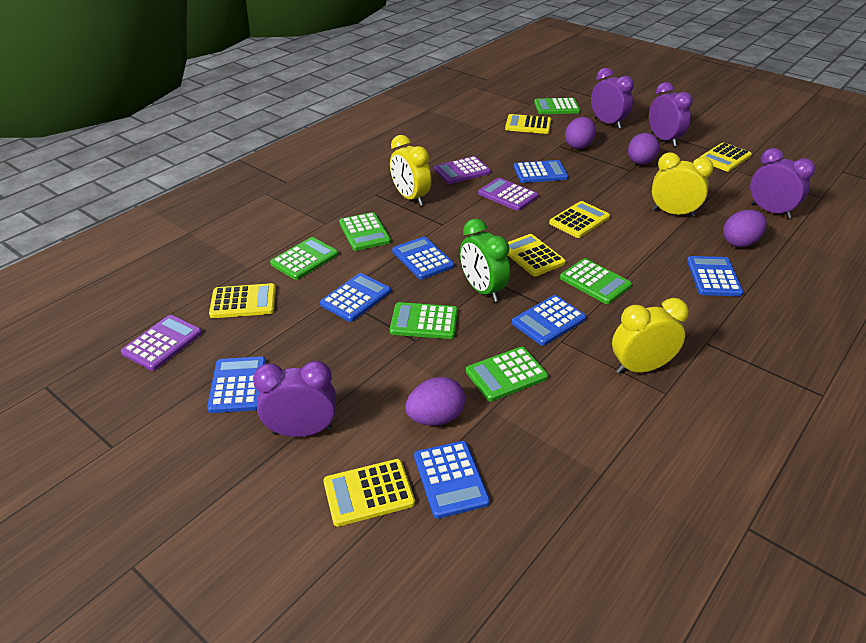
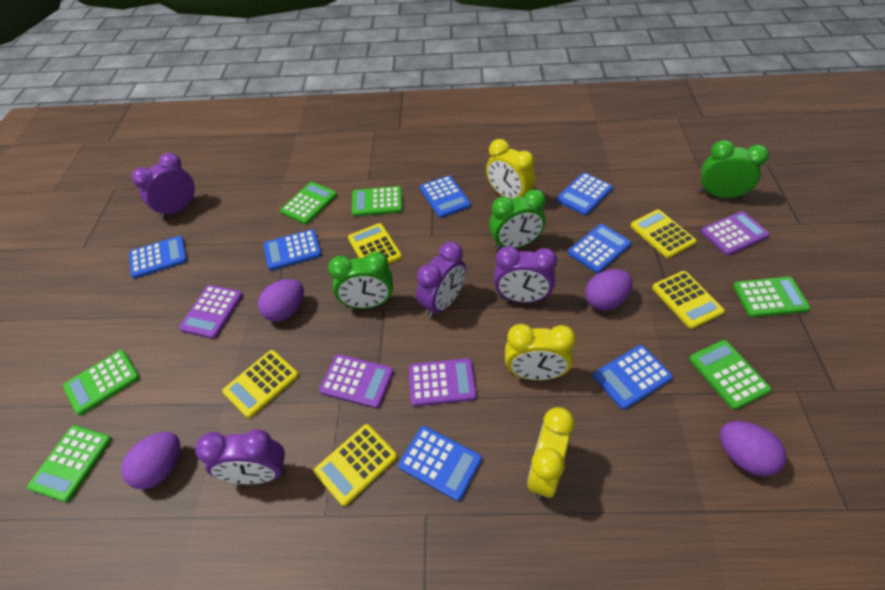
green clock: 1 -> 3
purple calculator: 3 -> 4
yellow calculator: 6 -> 5

